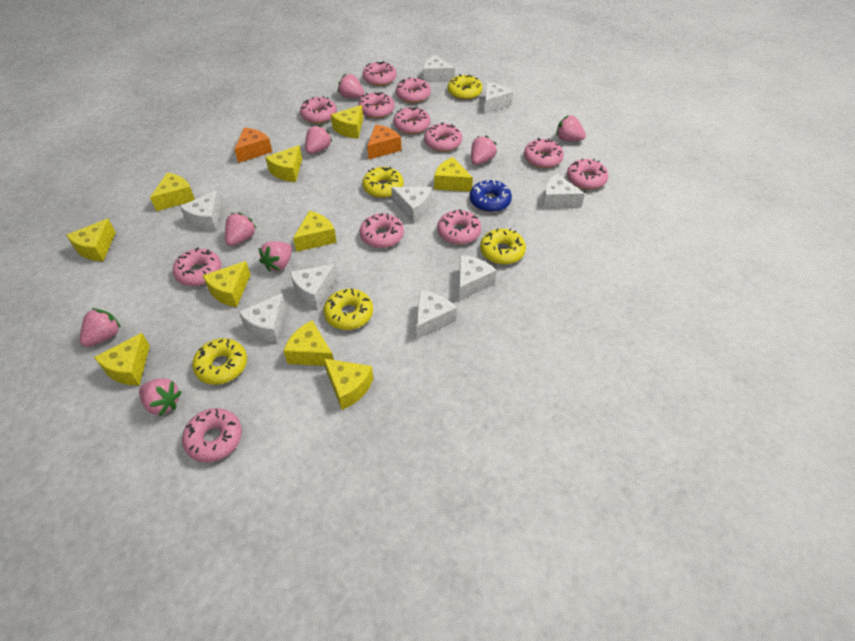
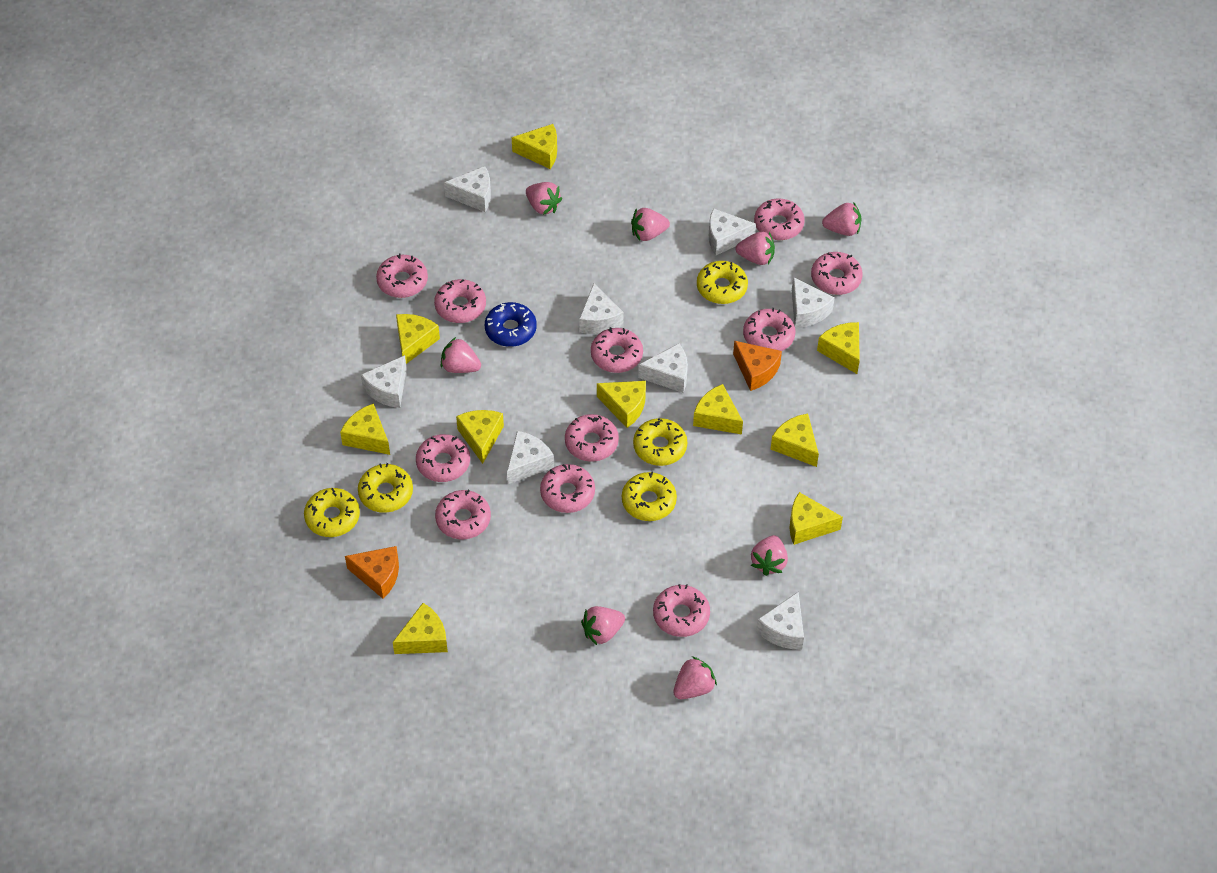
pink donut: 12 -> 11
white cheese: 9 -> 8

